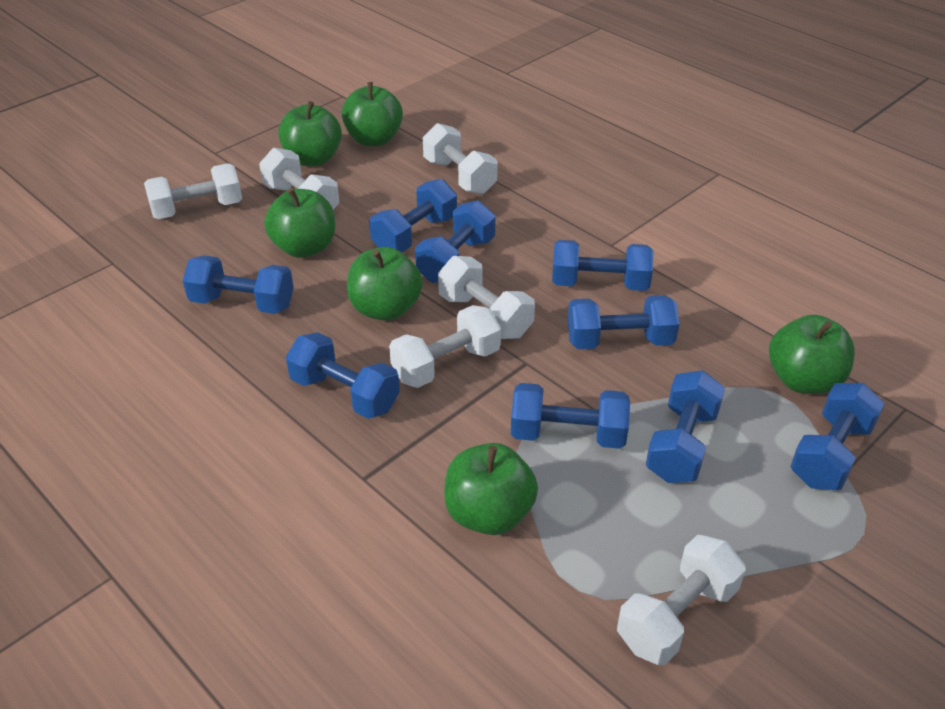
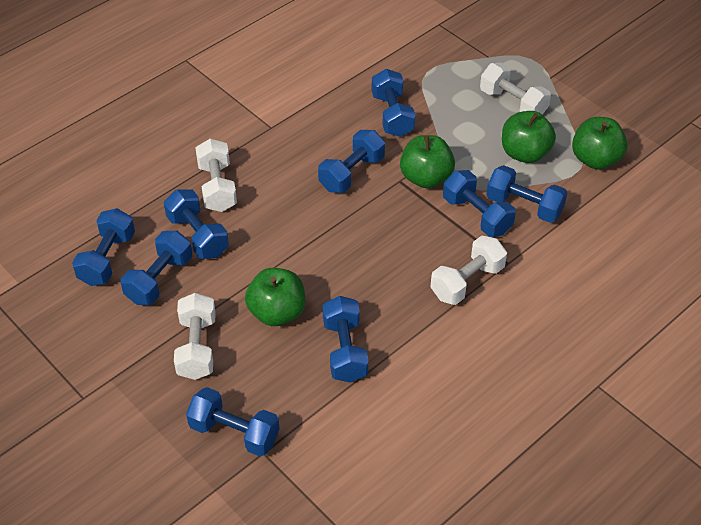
green apple: 6 -> 4
white dumbbell: 6 -> 4

